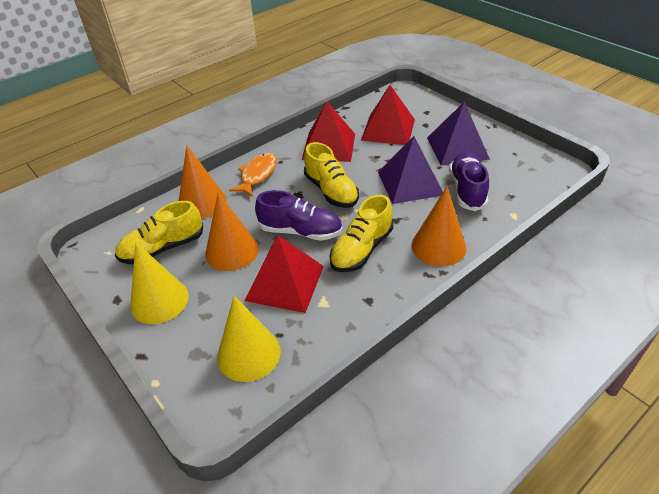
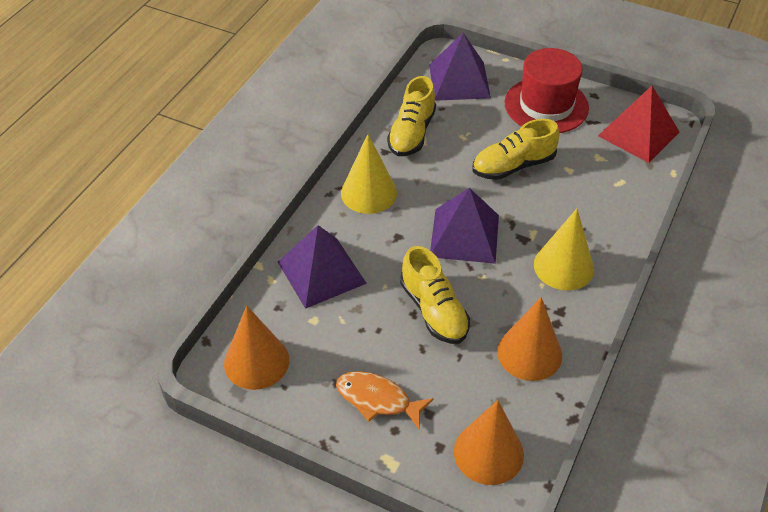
purple pyramid: 2 -> 3
purple shoe: 2 -> 0
red hat: 0 -> 1
red pyramid: 3 -> 1

